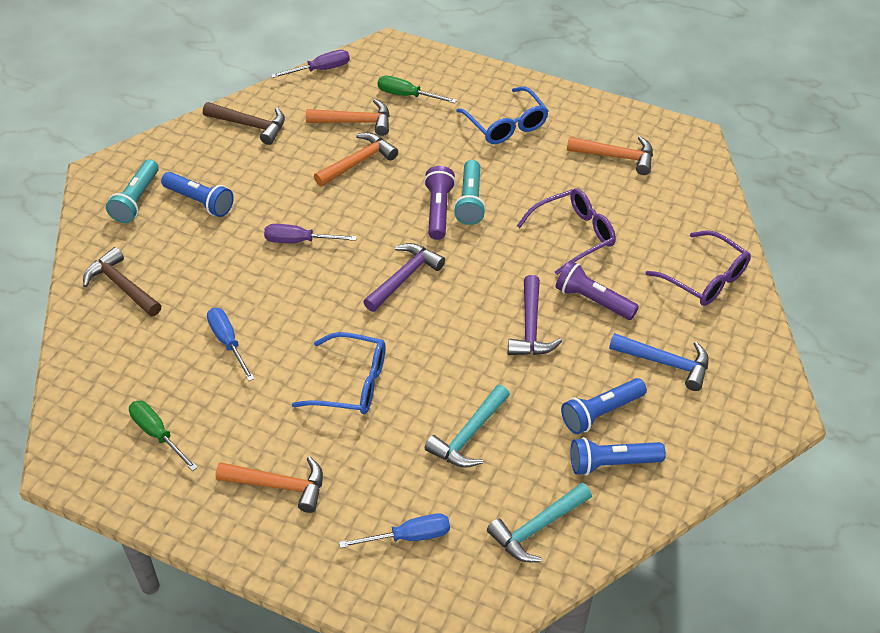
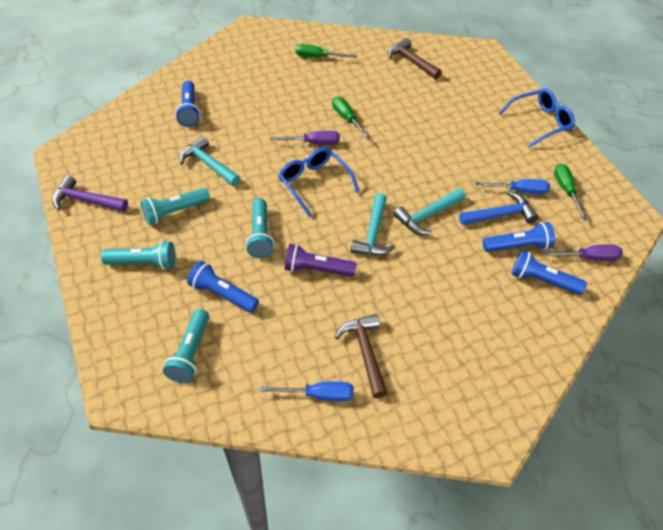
blue flashlight: 3 -> 4
green screwdriver: 2 -> 3
orange hammer: 4 -> 0
purple flashlight: 2 -> 1
purple glasses: 2 -> 0
purple hammer: 2 -> 1
turquoise flashlight: 2 -> 4
turquoise hammer: 2 -> 3

